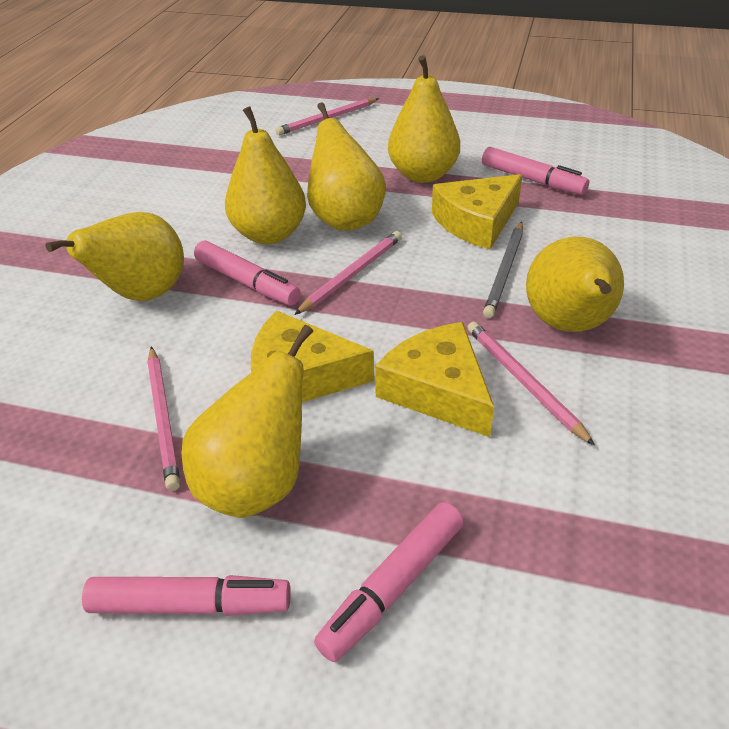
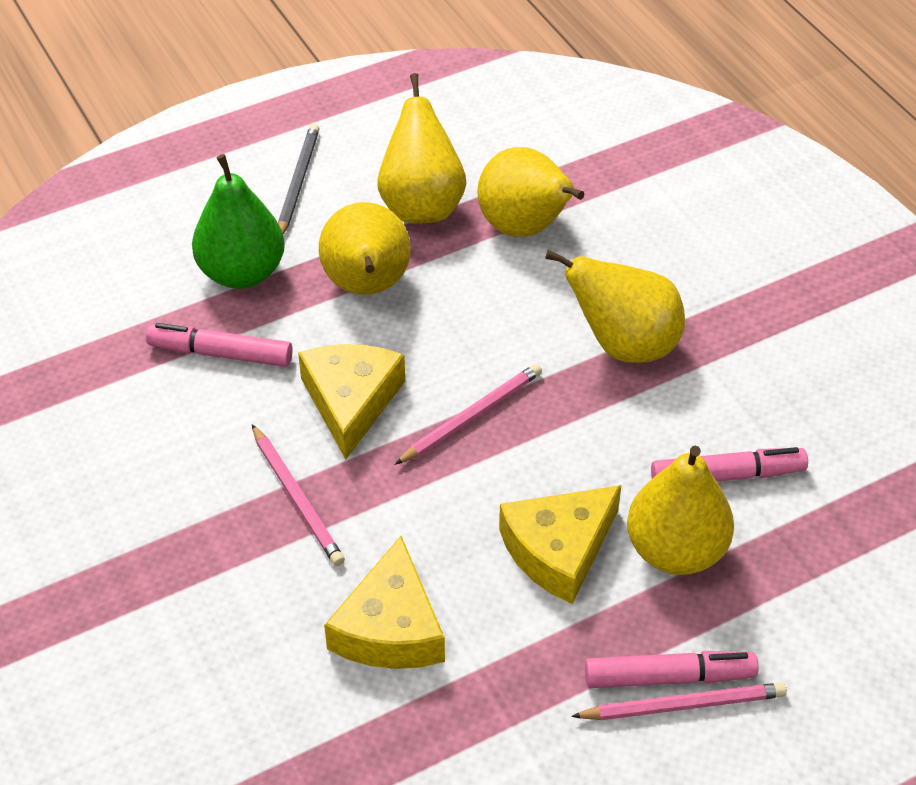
green pear: 0 -> 1
pink marker: 4 -> 3
pink pencil: 4 -> 3
yellow pear: 6 -> 5

